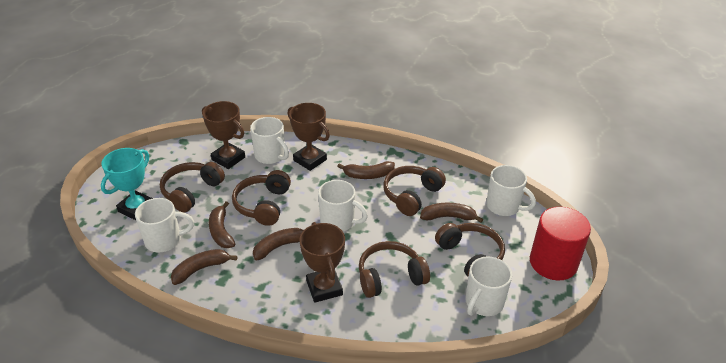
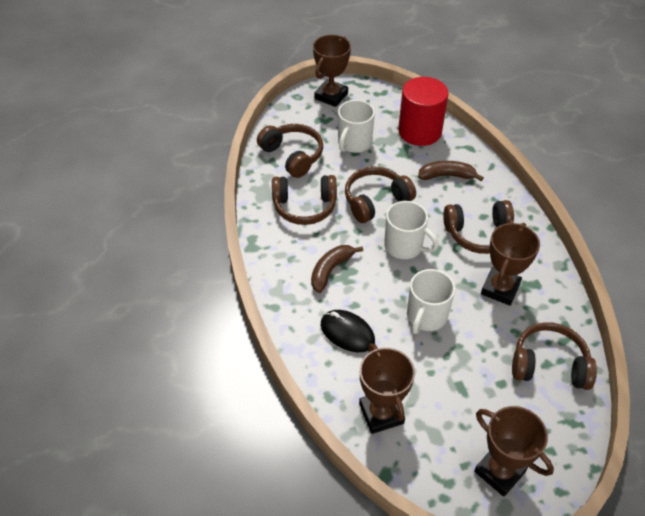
black mouse: 0 -> 1
brown banana: 5 -> 2
brown trophy: 3 -> 4
turquoise trophy: 1 -> 0
white mug: 5 -> 3

